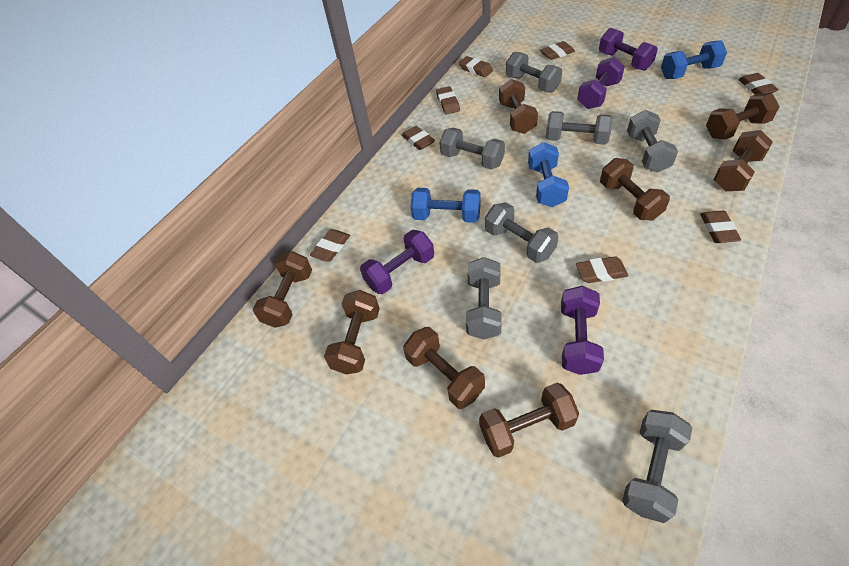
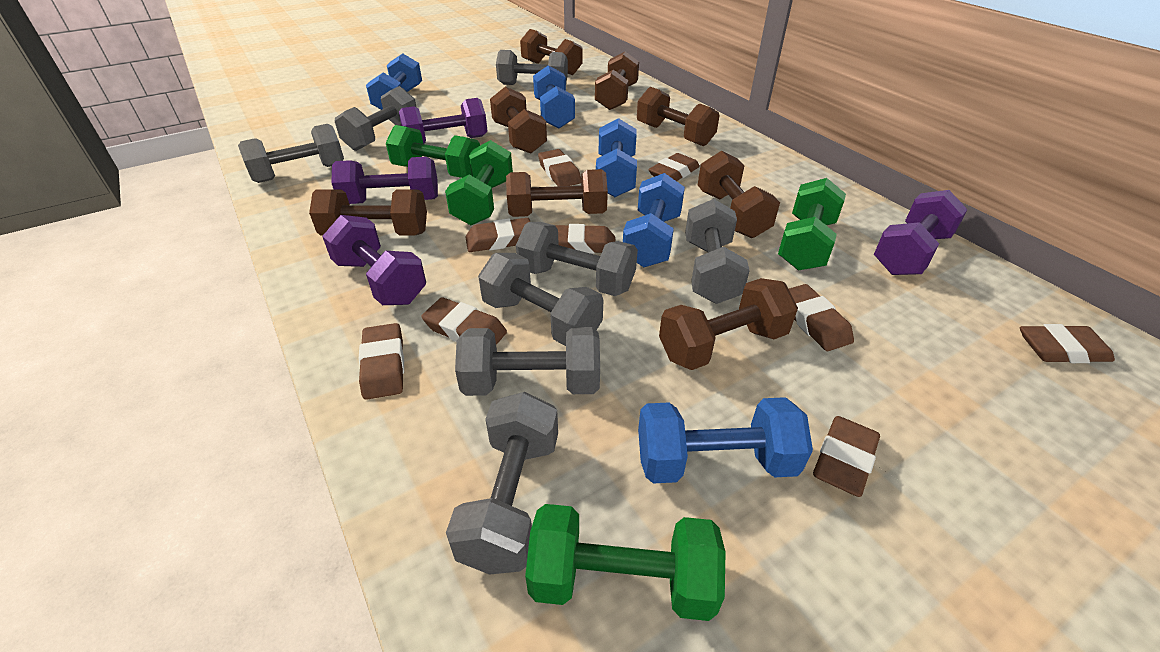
blue dumbbell: 3 -> 5
brown eraser: 8 -> 9
green dumbbell: 0 -> 4
grey dumbbell: 7 -> 8

